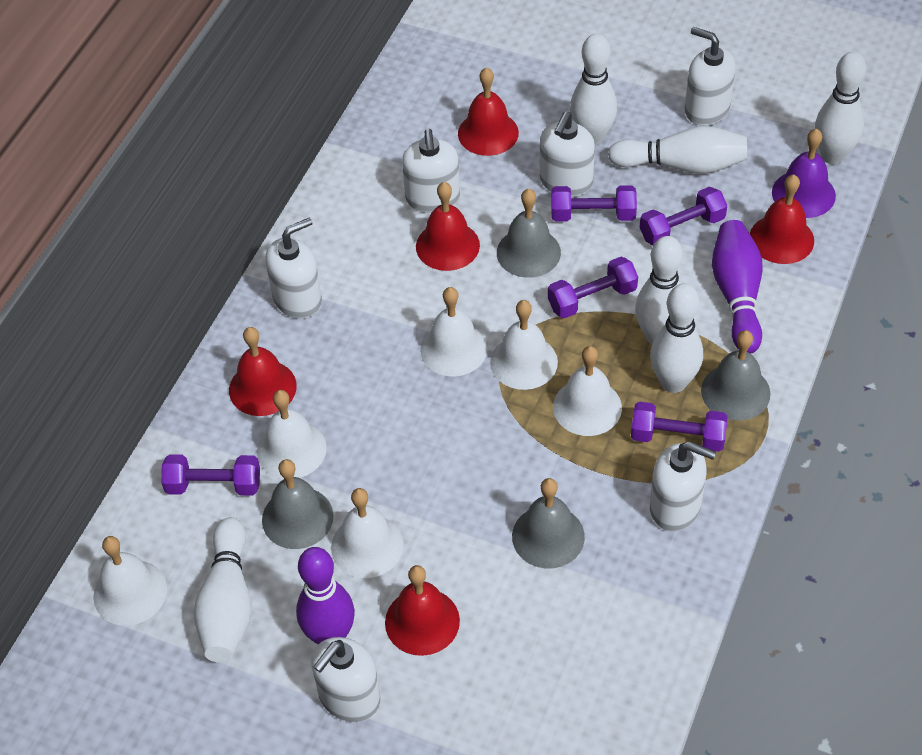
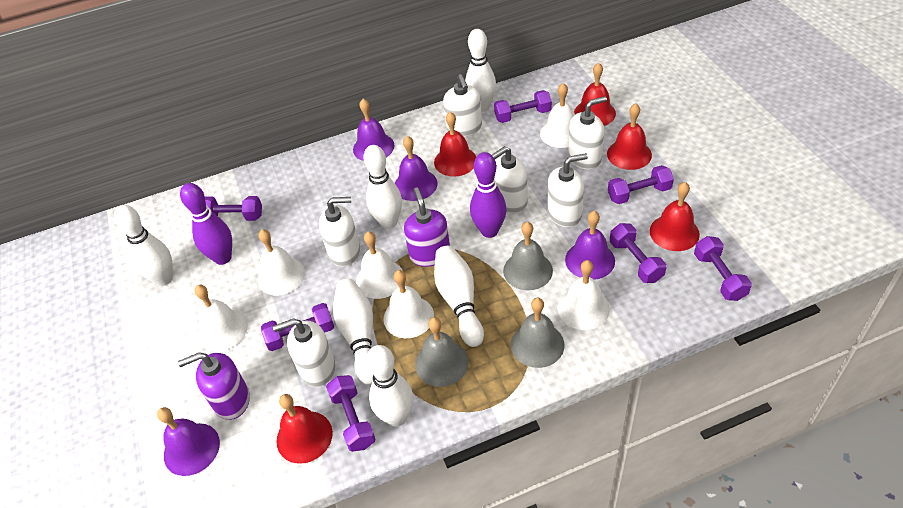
grey bell: 4 -> 3
purple bell: 1 -> 4
purple dumbbell: 5 -> 7
purple soap dispenser: 0 -> 2

